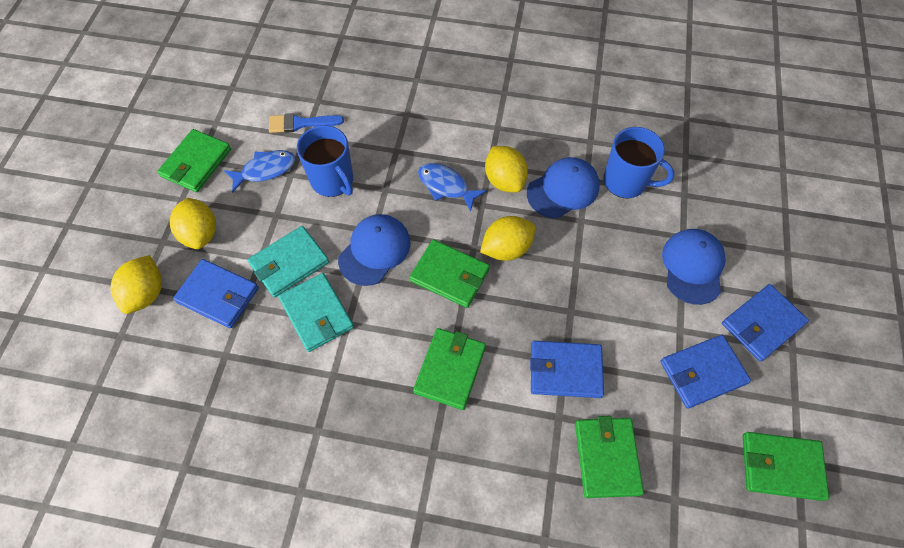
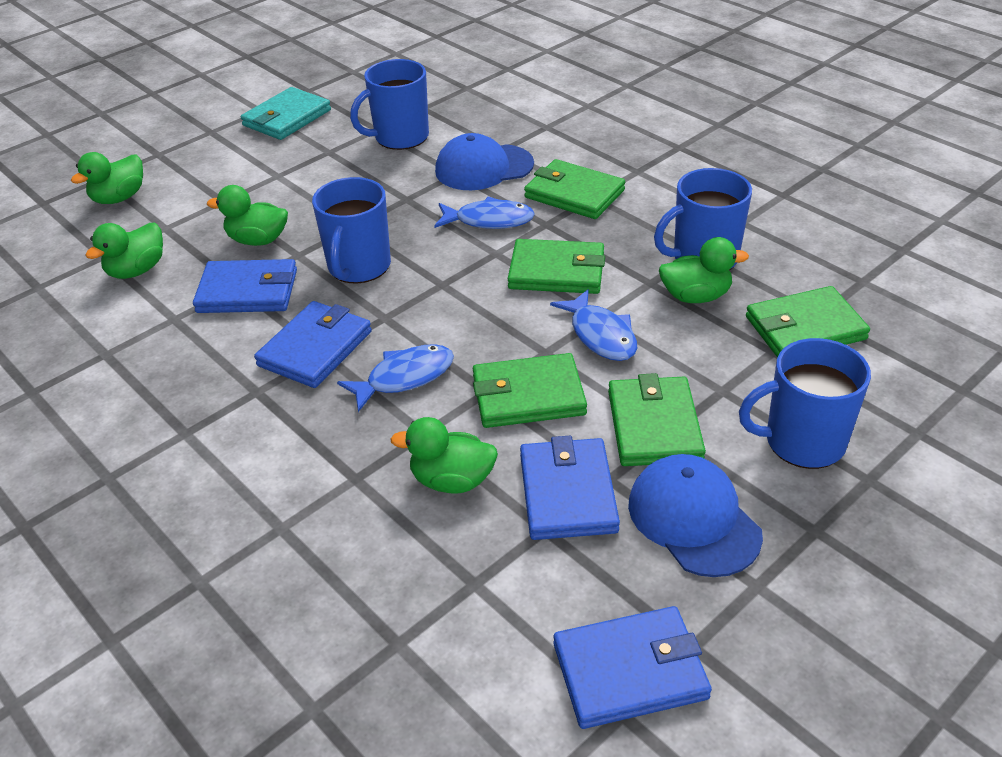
blue brush: 1 -> 0
blue cap: 3 -> 2
blue fish: 2 -> 3
blue mug: 2 -> 4
green duck: 0 -> 5
turquoise wallet: 2 -> 1
yellow lemon: 4 -> 0

